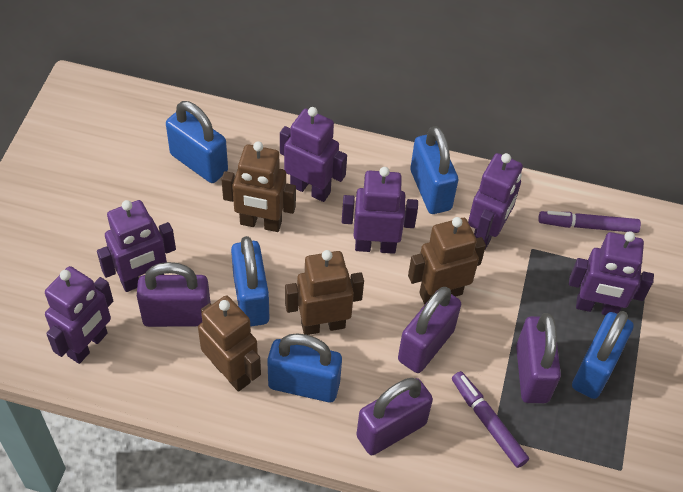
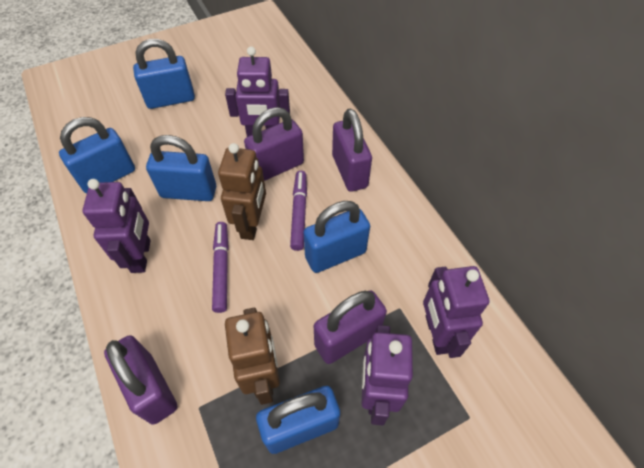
brown robot: 4 -> 2
purple robot: 6 -> 4

